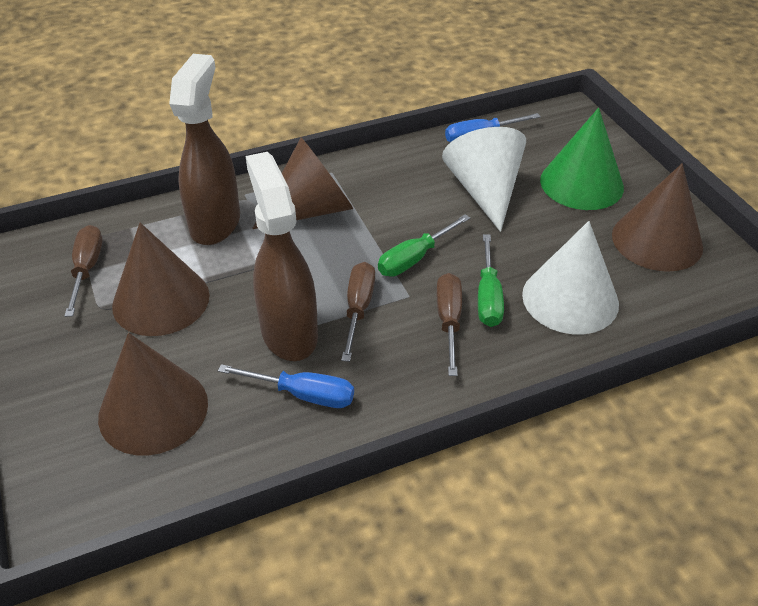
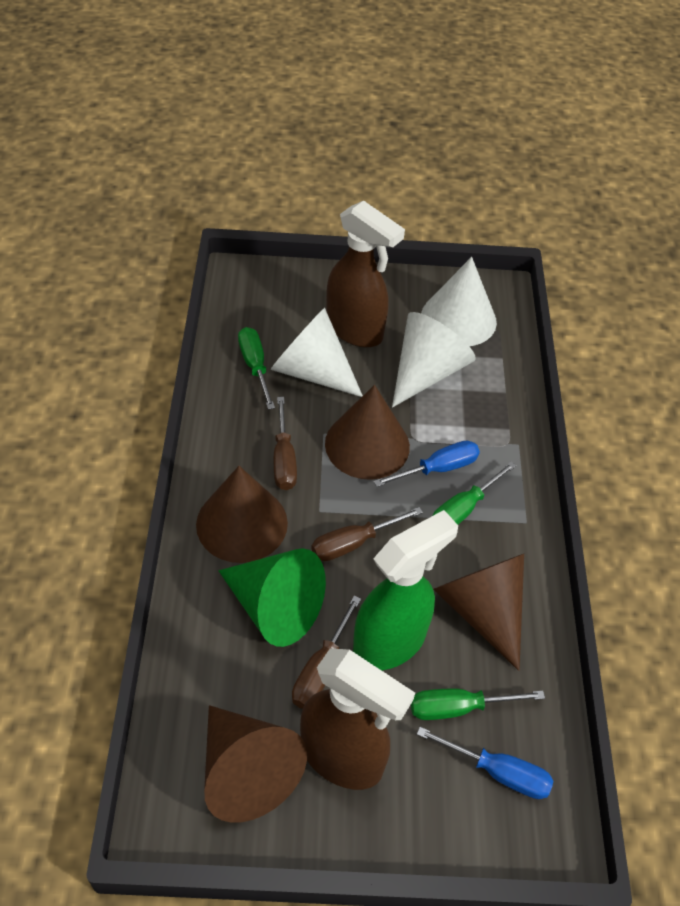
green screwdriver: 2 -> 3
green spray bottle: 0 -> 1
white cone: 2 -> 3

